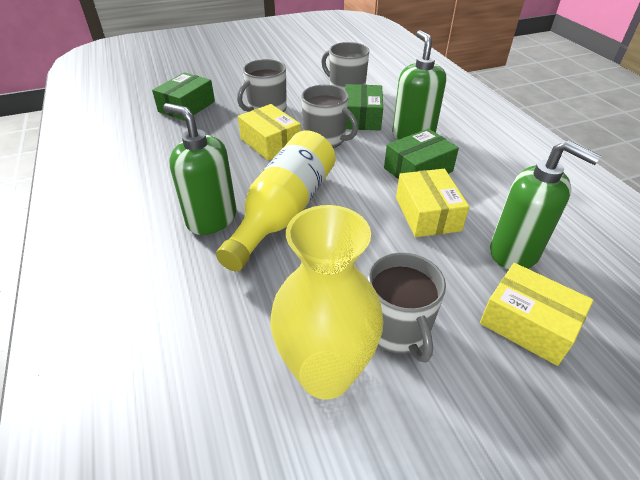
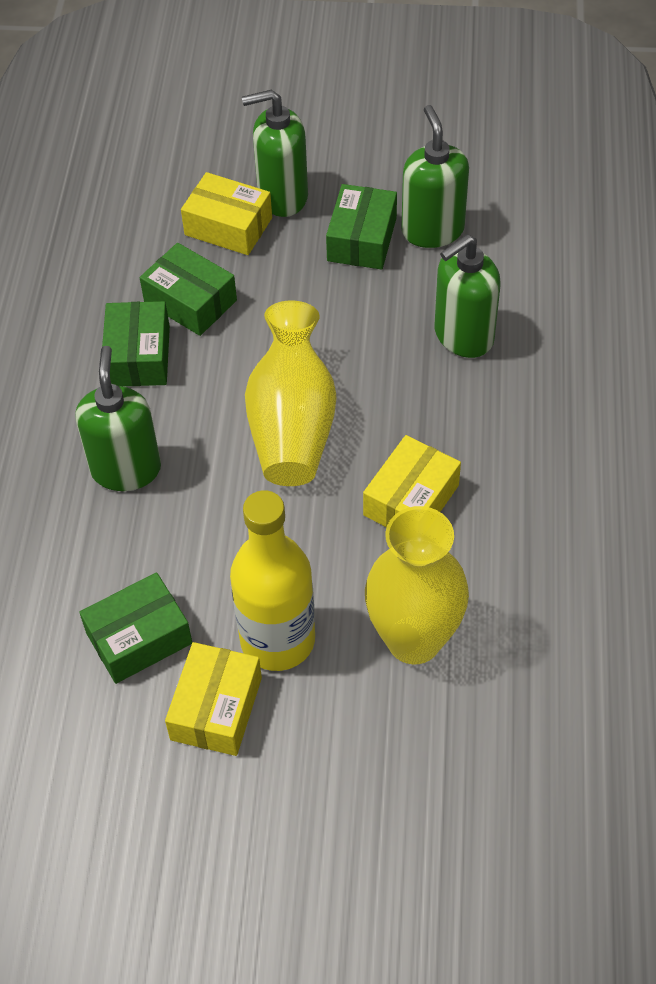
green box: 3 -> 4
green soap dispenser: 3 -> 4
grey mug: 4 -> 0
yellow vase: 1 -> 2

